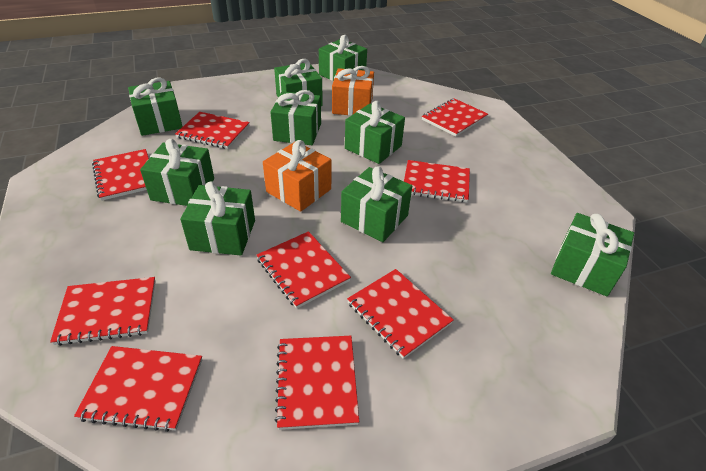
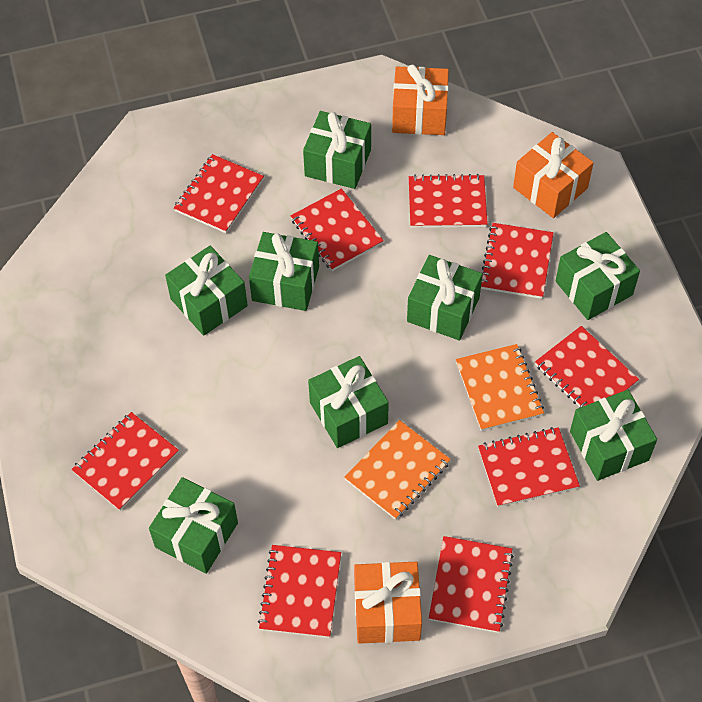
green gift: 9 -> 8
orange gift: 2 -> 3
orange notebook: 0 -> 2

